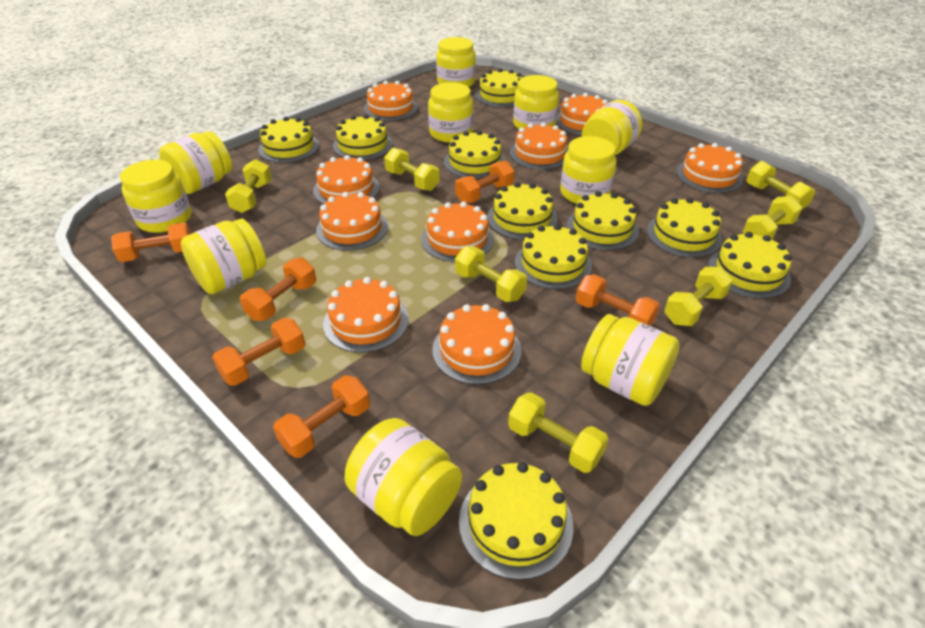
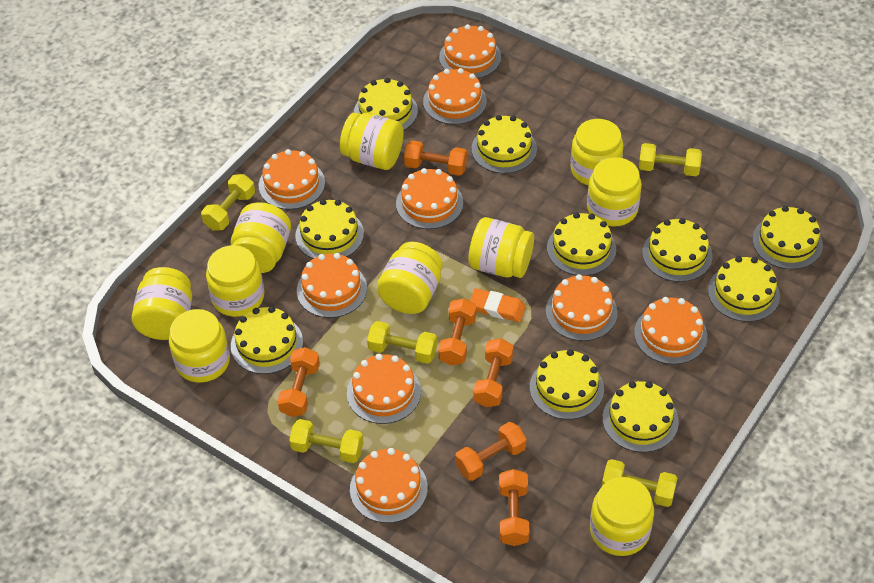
orange eraser: 0 -> 1
yellow dumbbell: 7 -> 5

